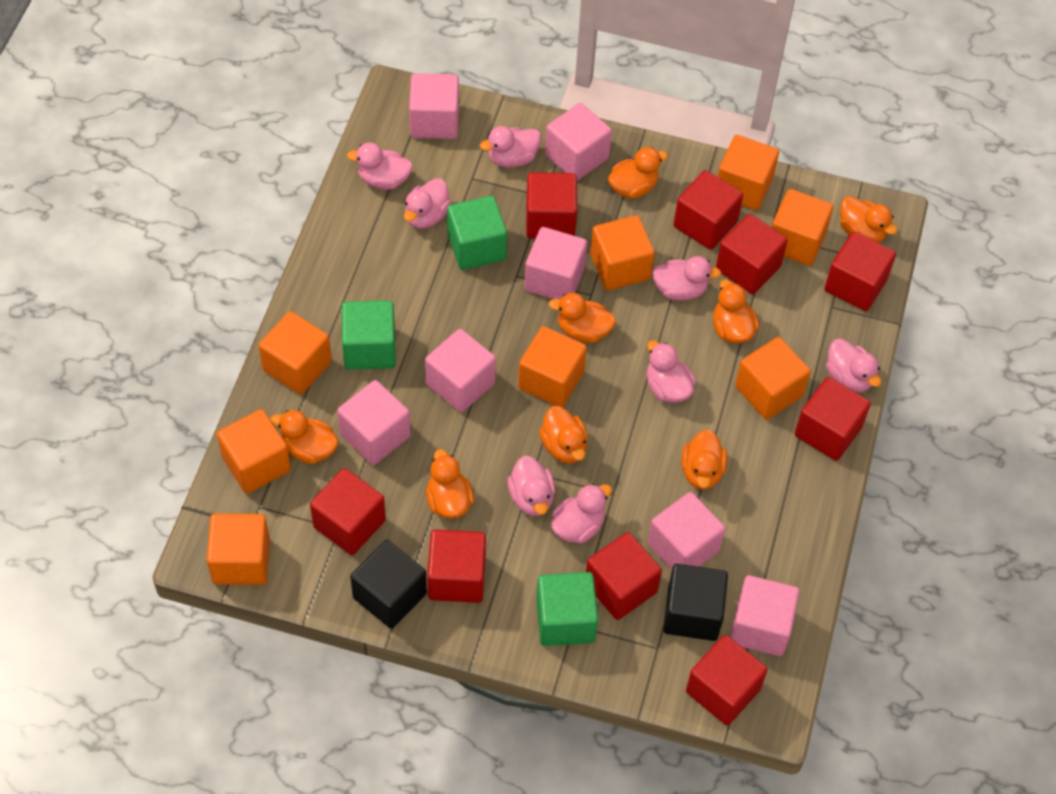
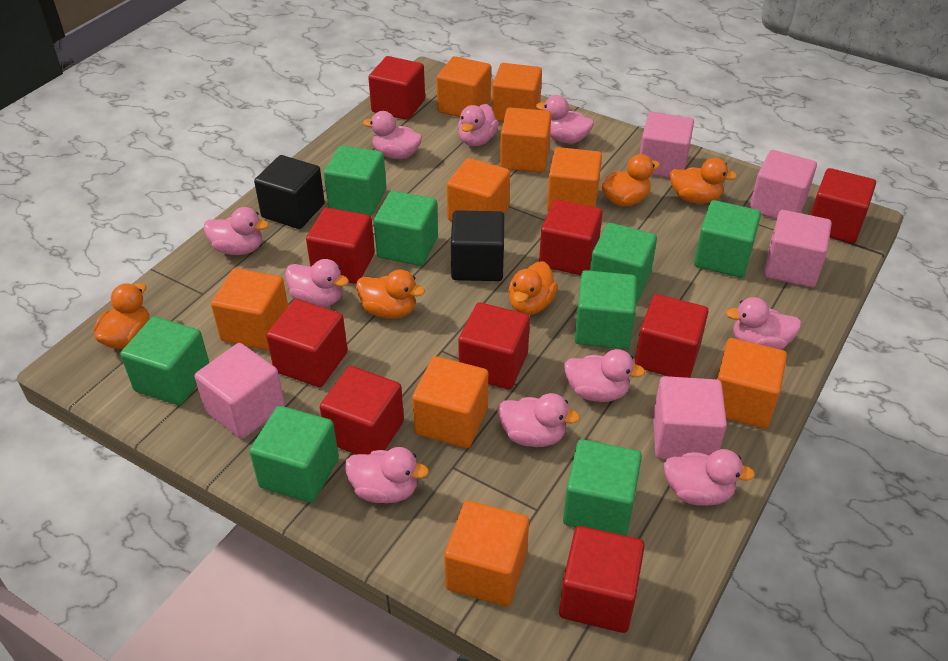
green cube: 3 -> 8
orange cube: 8 -> 9
orange duck: 8 -> 5
pink cube: 7 -> 5
pink duck: 8 -> 10

